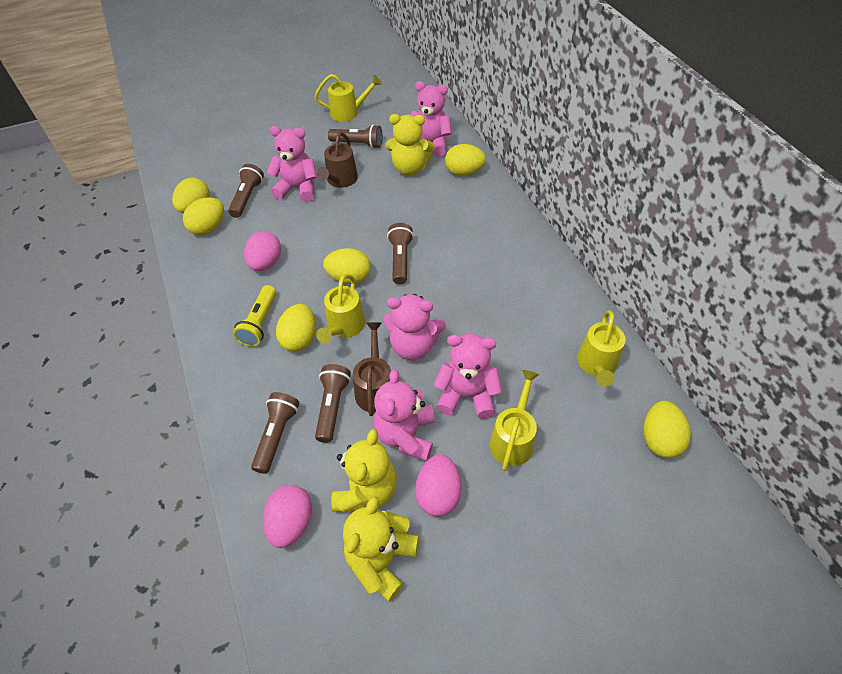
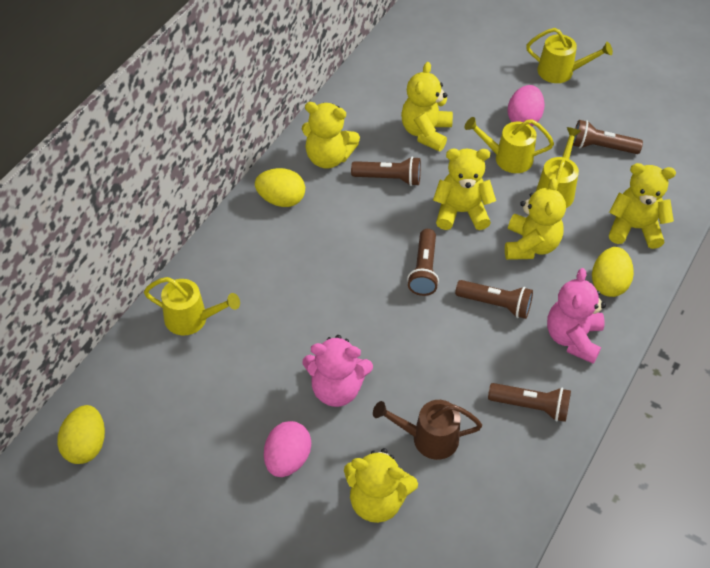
brown watering can: 2 -> 1
pink egg: 3 -> 2
pink teddy bear: 5 -> 2
yellow egg: 6 -> 3
yellow flashlight: 1 -> 0
yellow teddy bear: 3 -> 6

